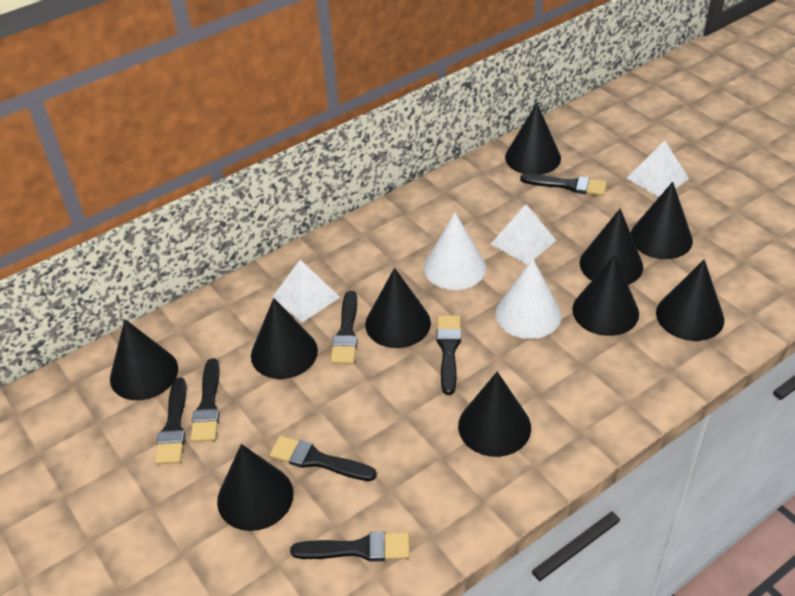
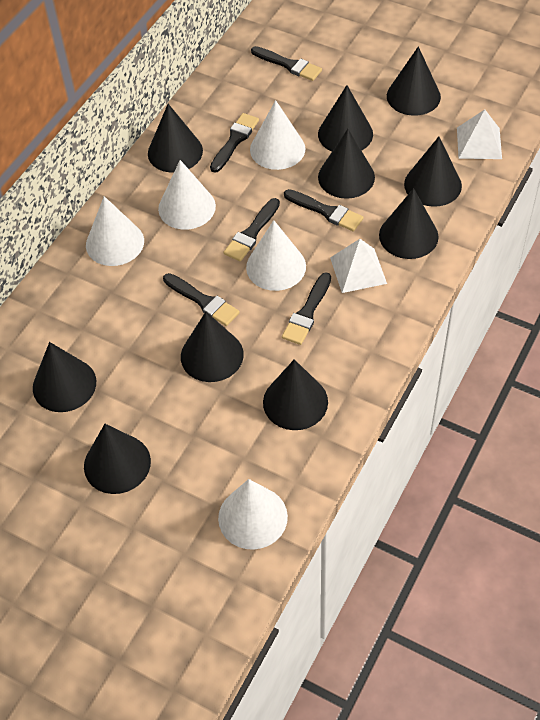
black brush: 7 -> 6
white cone: 2 -> 5
white pyramid: 3 -> 2

